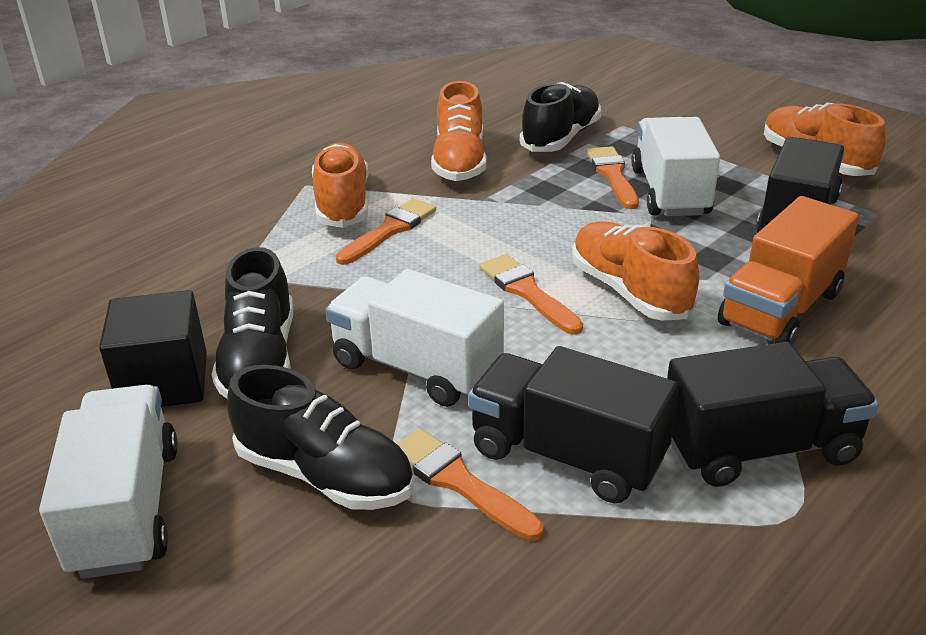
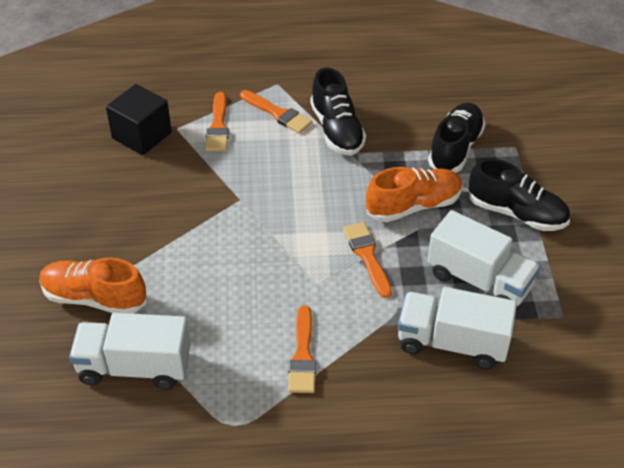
black truck: 3 -> 0
orange shoe: 4 -> 2
orange truck: 1 -> 0

